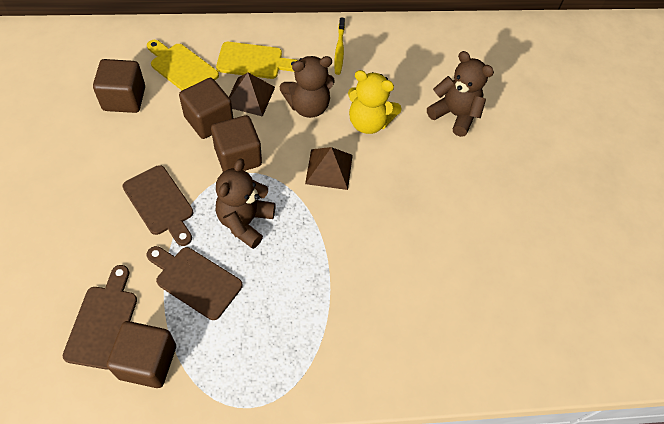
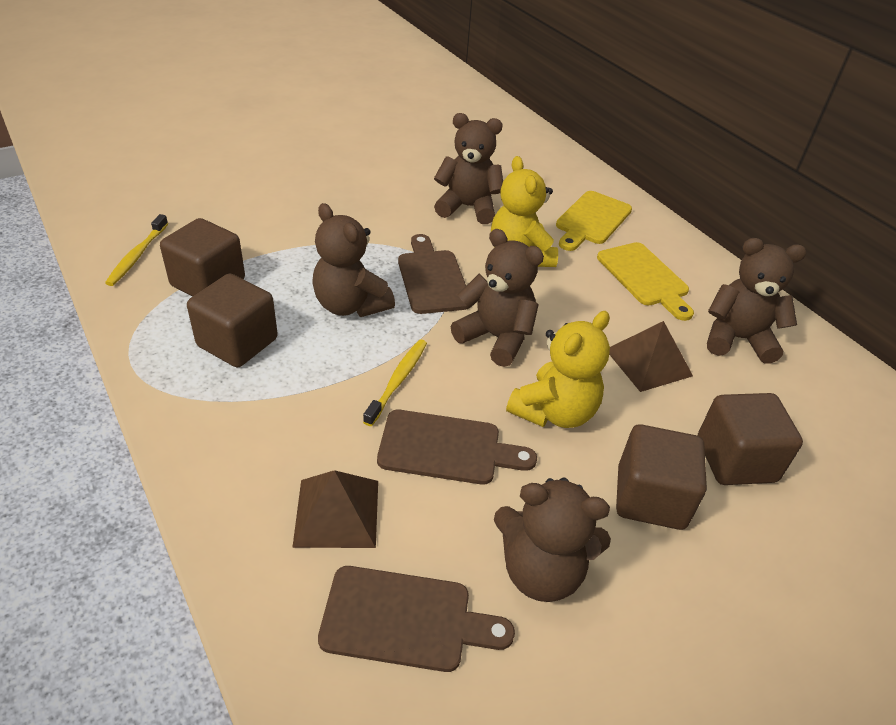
brown teddy bear: 3 -> 5
yellow teddy bear: 1 -> 2
yellow toothbrush: 1 -> 2

